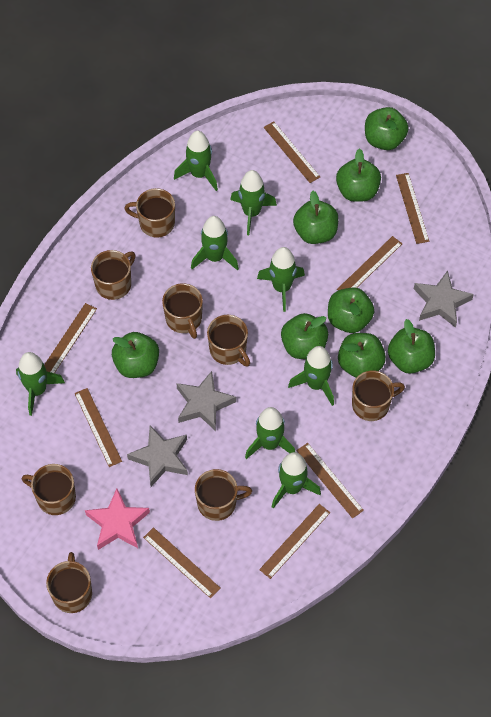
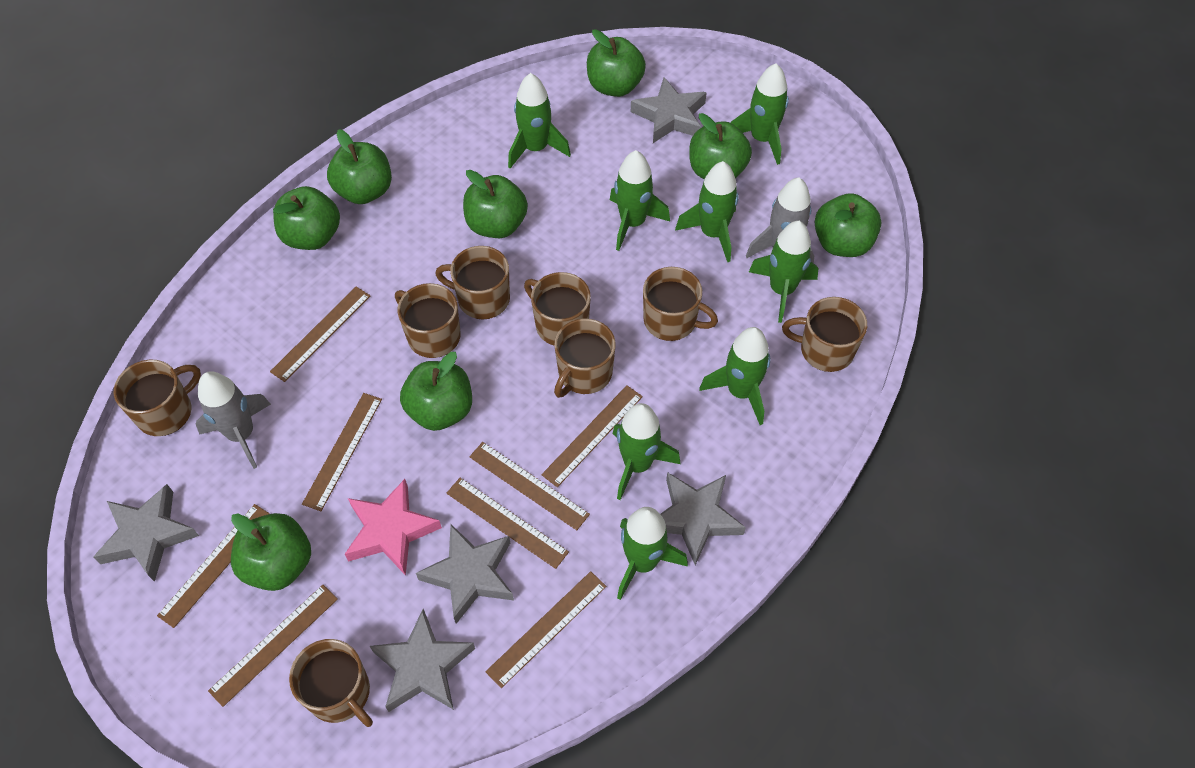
grey rocket: 0 -> 2
grey star: 3 -> 5

